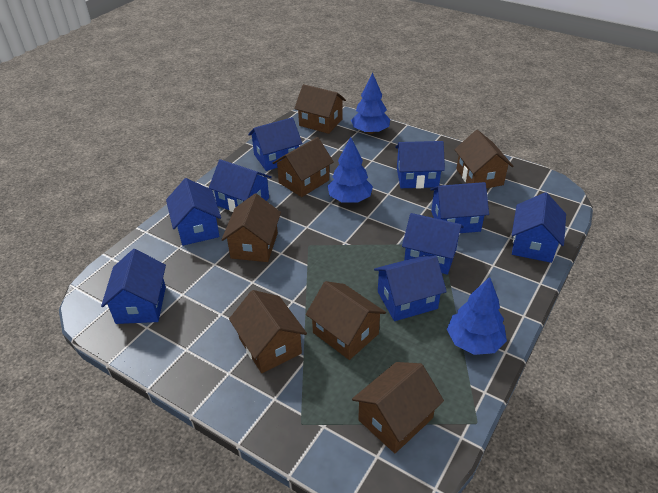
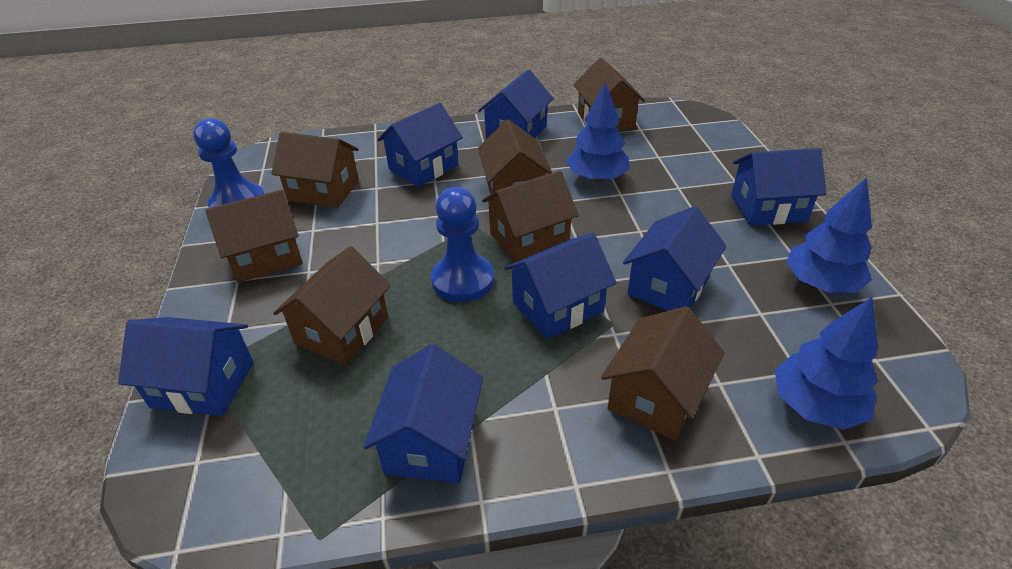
blue house: 9 -> 7
blue pawn: 0 -> 2

